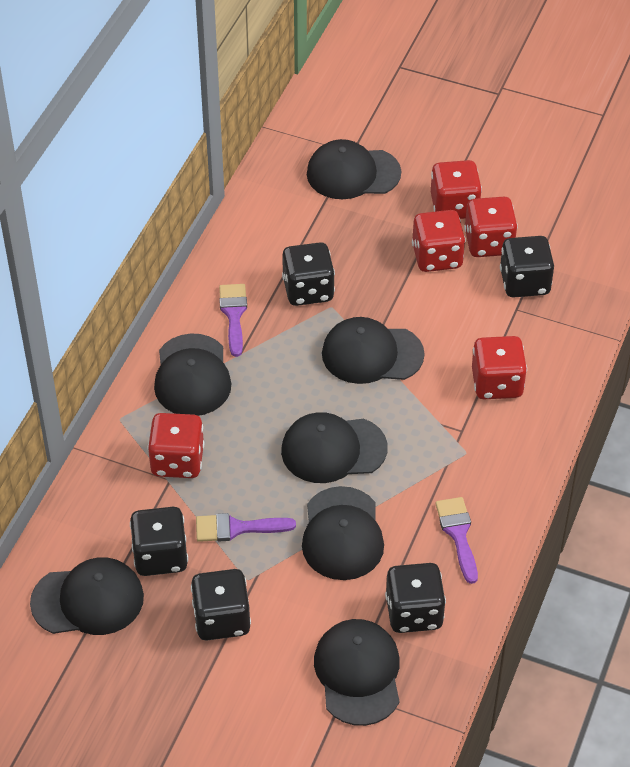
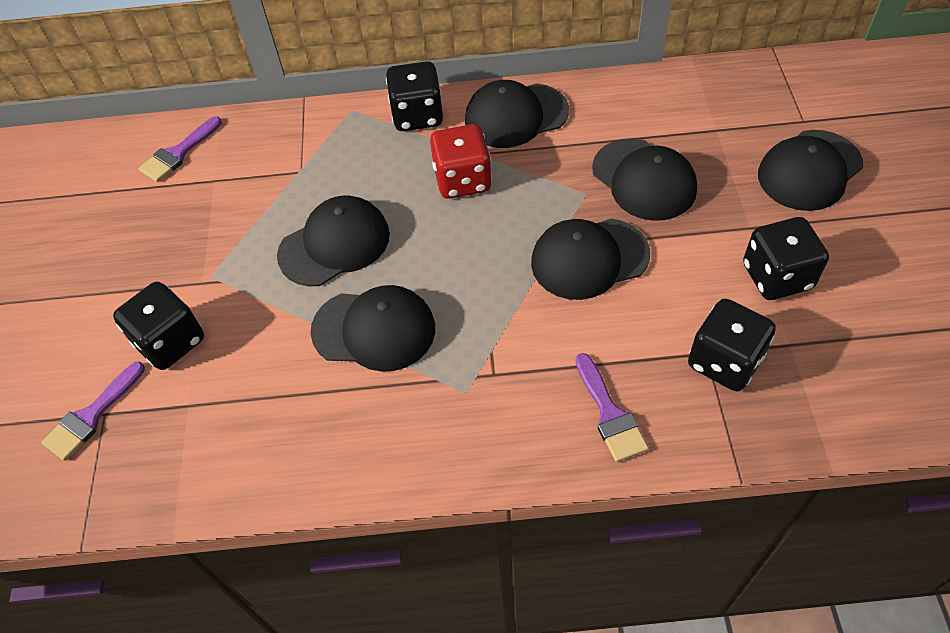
black cap: 7 -> 6
black dice: 5 -> 4
red dice: 5 -> 1

